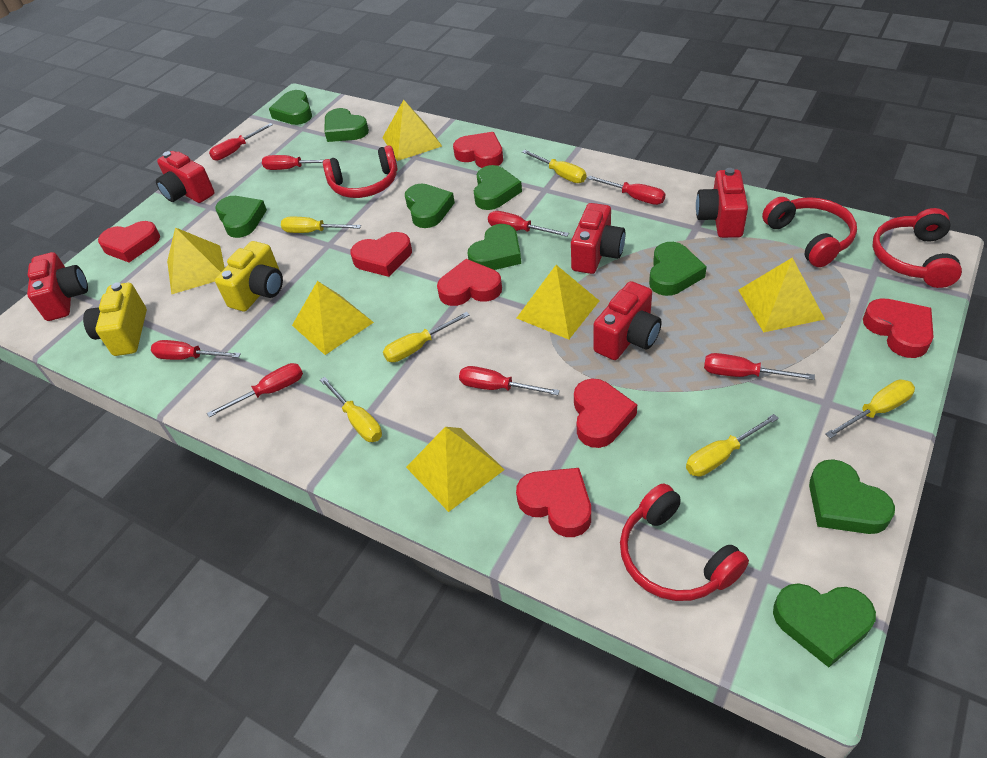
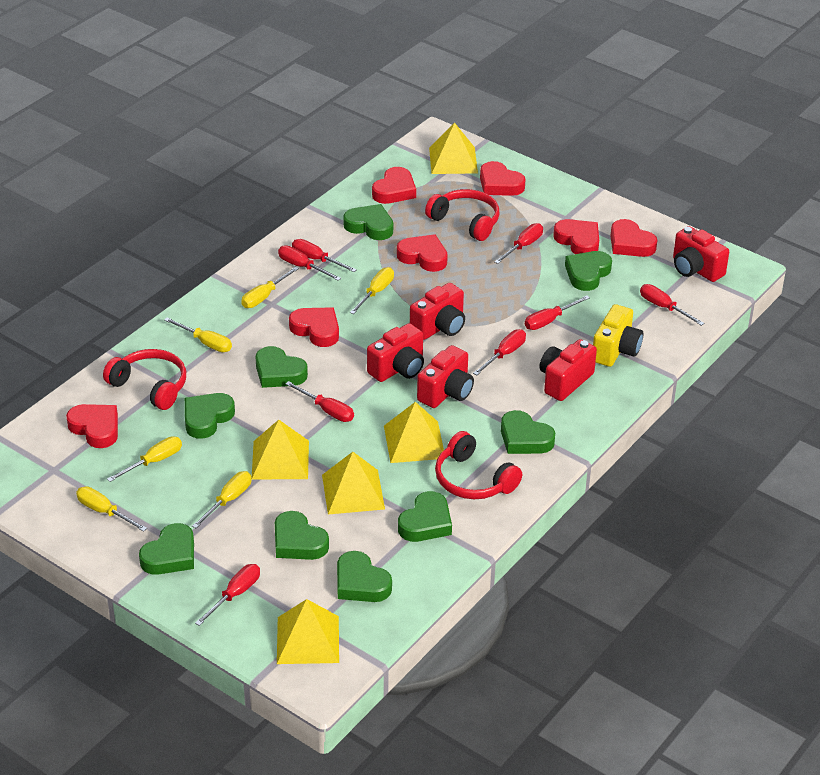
red headphones: 4 -> 3
yellow camera: 2 -> 1
yellow pyramid: 6 -> 5

